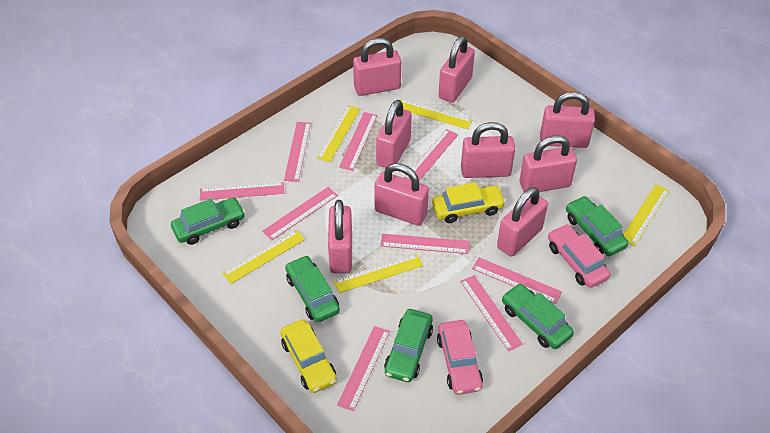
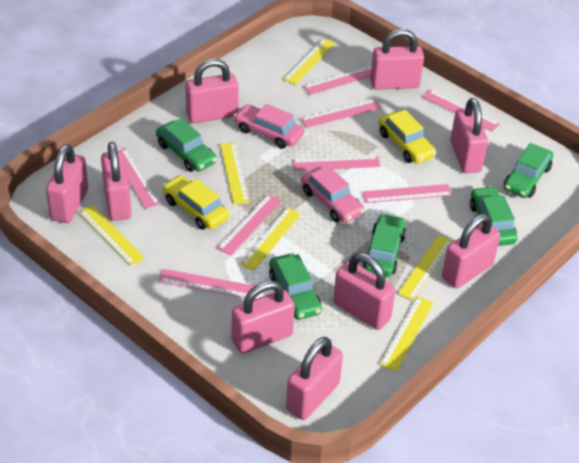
pink ruler: 9 -> 8
yellow ruler: 5 -> 6

